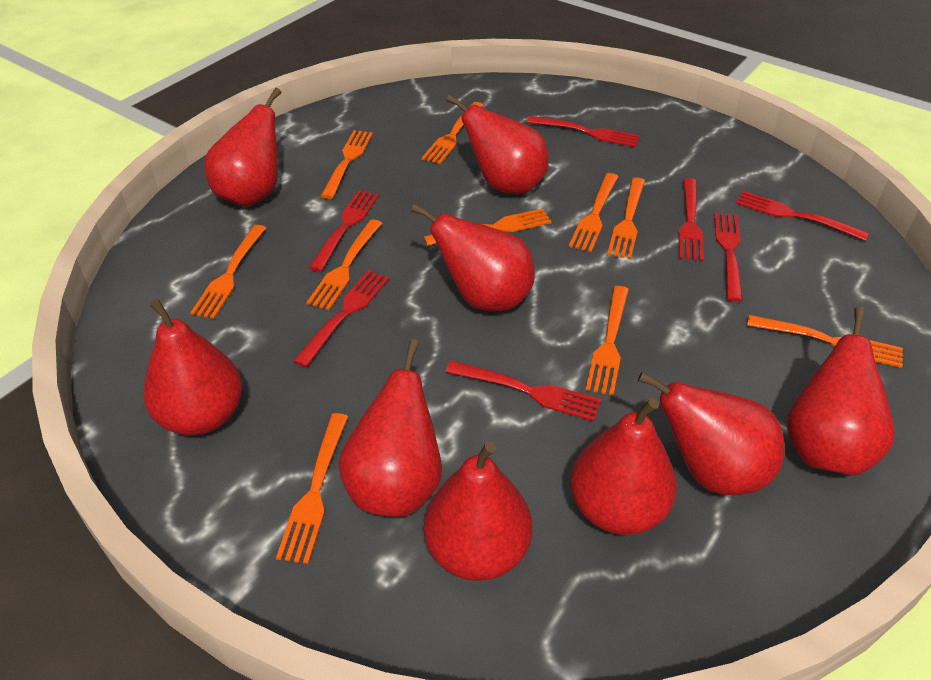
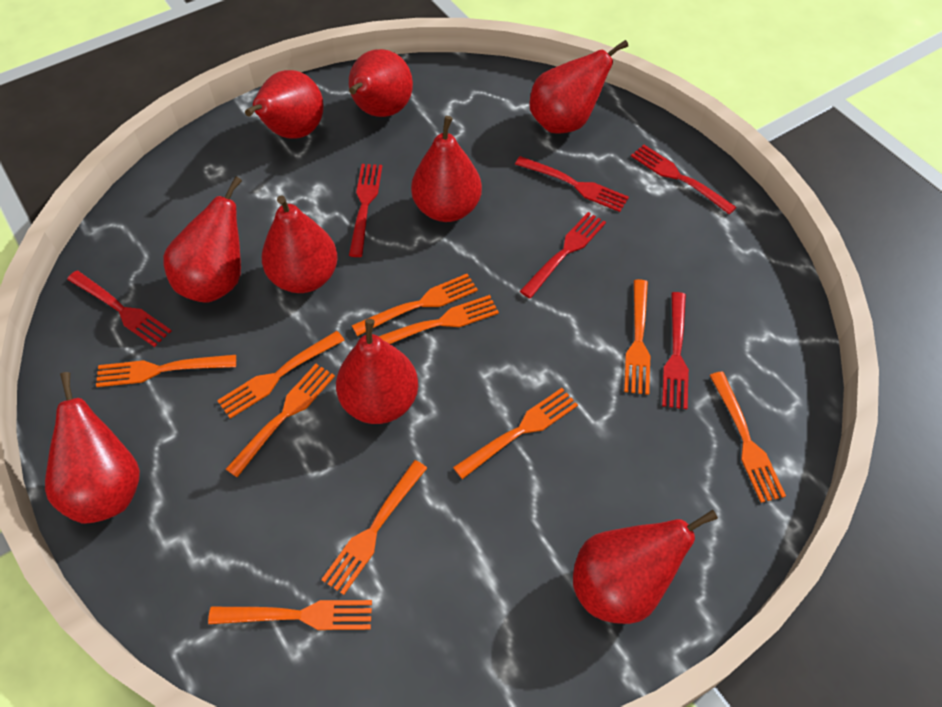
red fork: 7 -> 6

